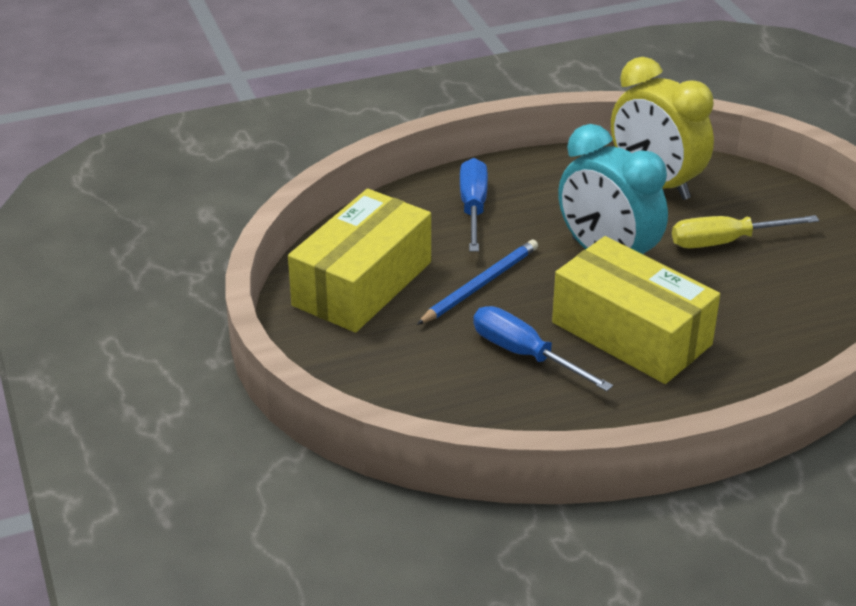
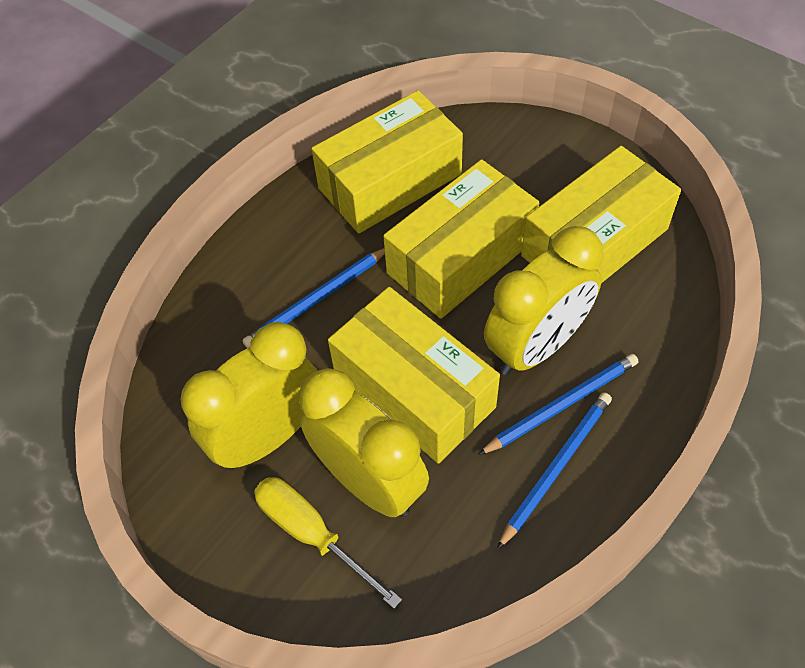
blue pencil: 1 -> 3
blue screwdriver: 2 -> 0
turquoise clock: 1 -> 0
yellow box: 2 -> 4
yellow clock: 1 -> 3

